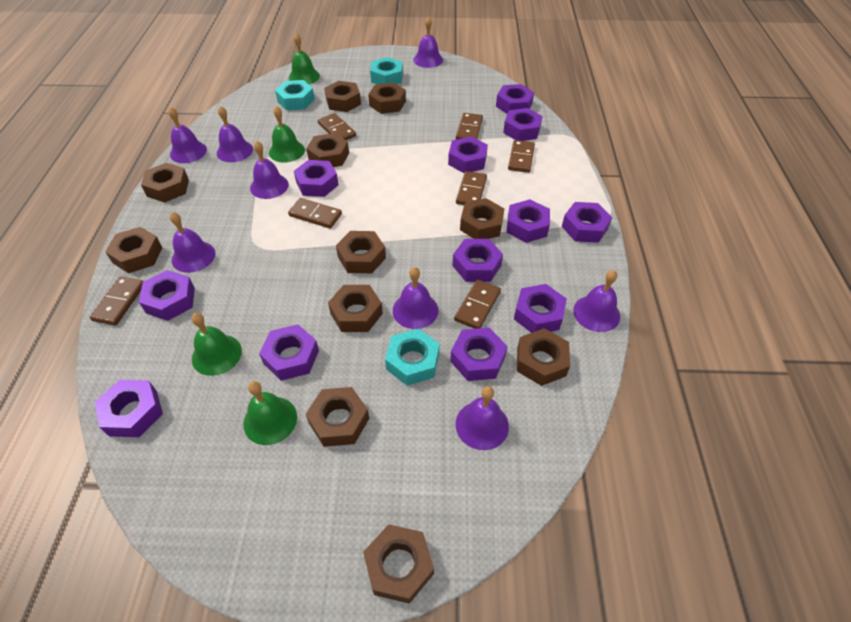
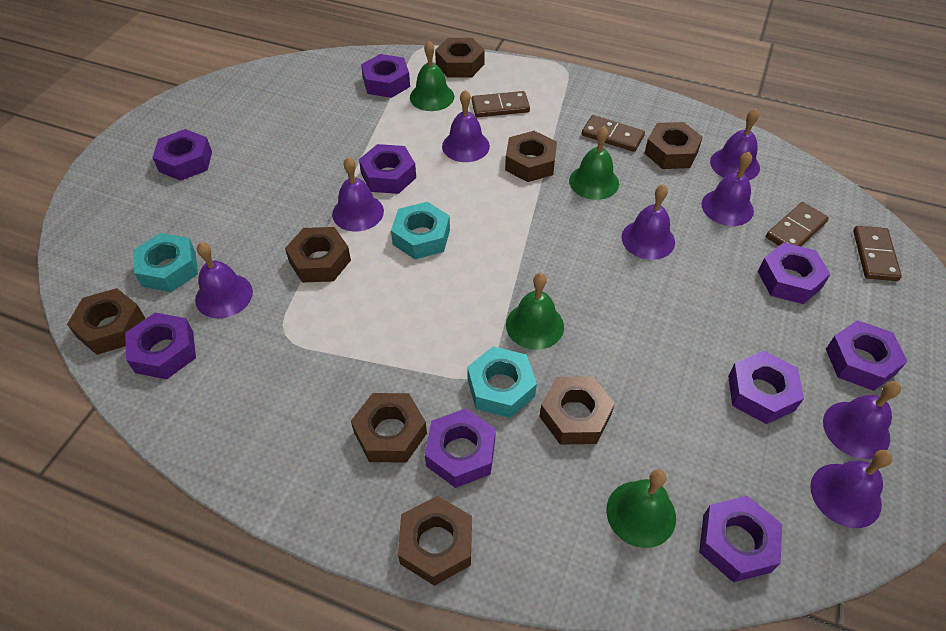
brown domino: 7 -> 4
brown nut: 11 -> 8
purple nut: 12 -> 9

